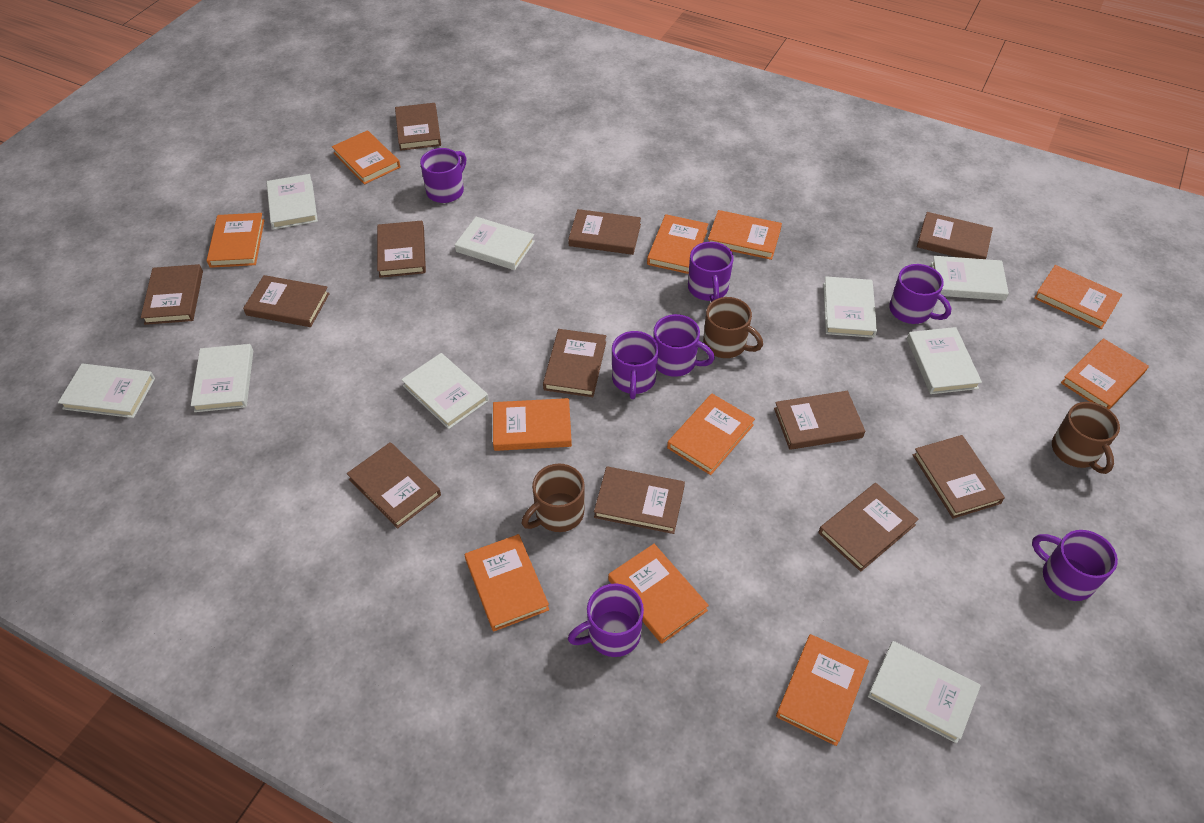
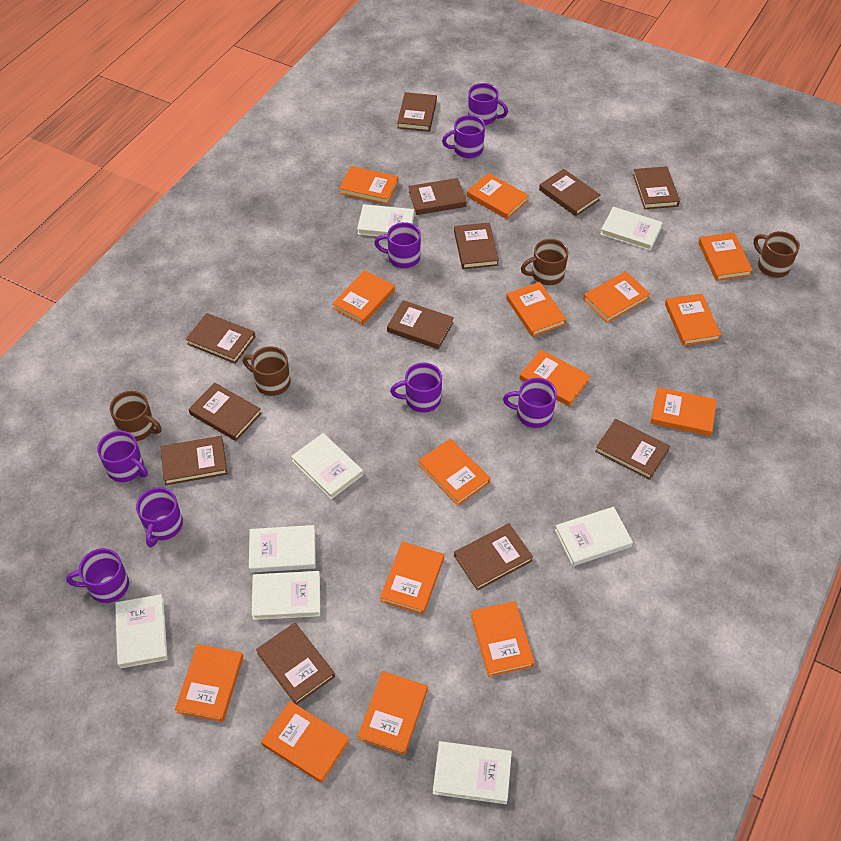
brown mug: 3 -> 4
orange book: 11 -> 15
purple mug: 7 -> 8
white book: 9 -> 8

